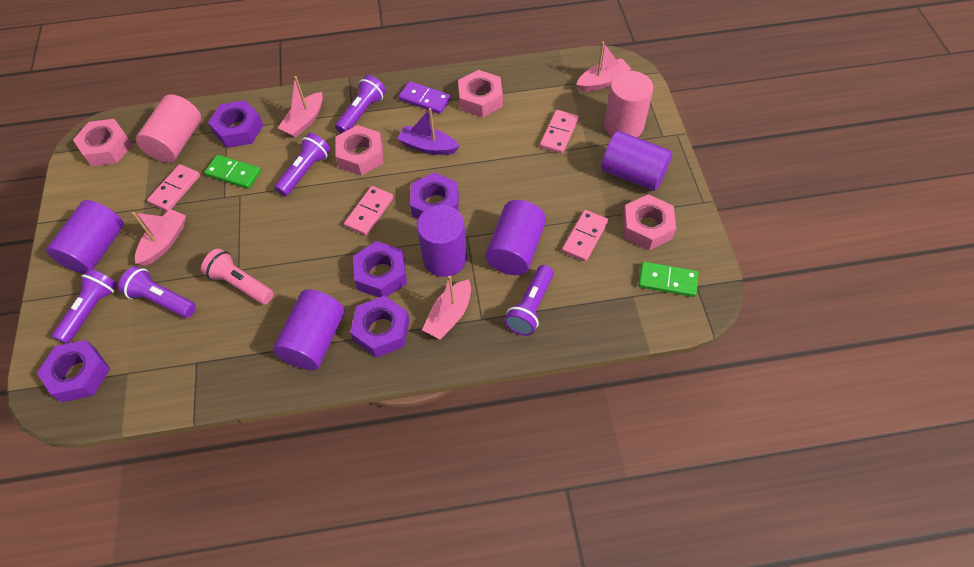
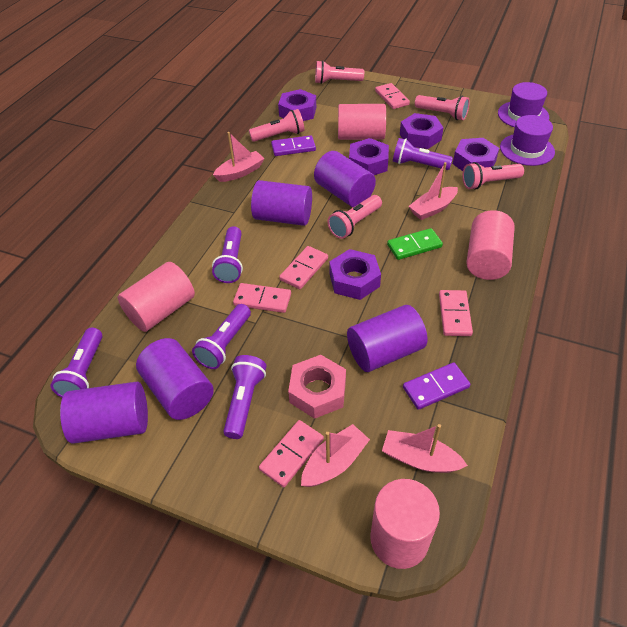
green domino: 2 -> 1
pink cylinder: 2 -> 4
pink domino: 4 -> 5
pink flashlight: 1 -> 5
pink nut: 4 -> 1
purple boat: 1 -> 0
purple domino: 1 -> 2
purple hat: 0 -> 2

